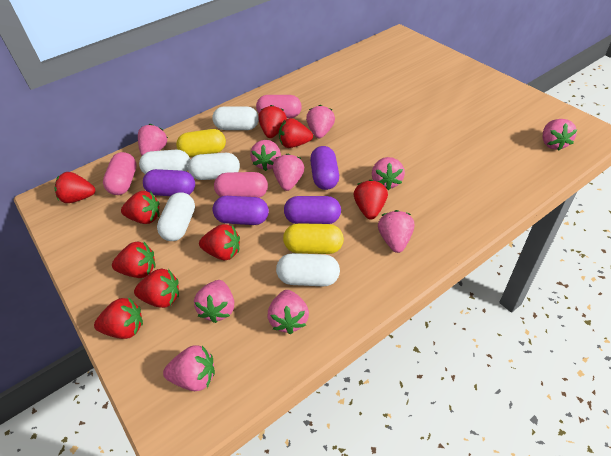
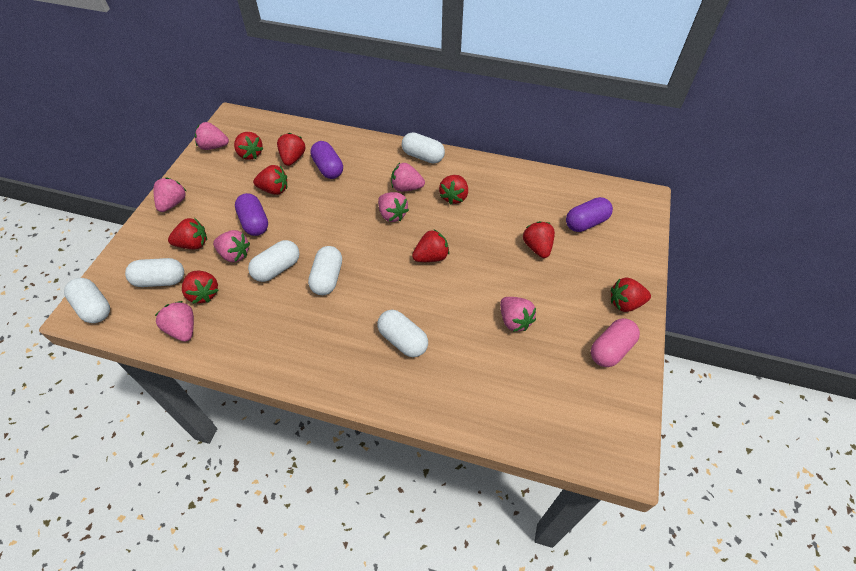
pink capsule: 3 -> 1
pink strawberry: 10 -> 7
purple capsule: 4 -> 3
white capsule: 5 -> 6
yellow capsule: 2 -> 0

